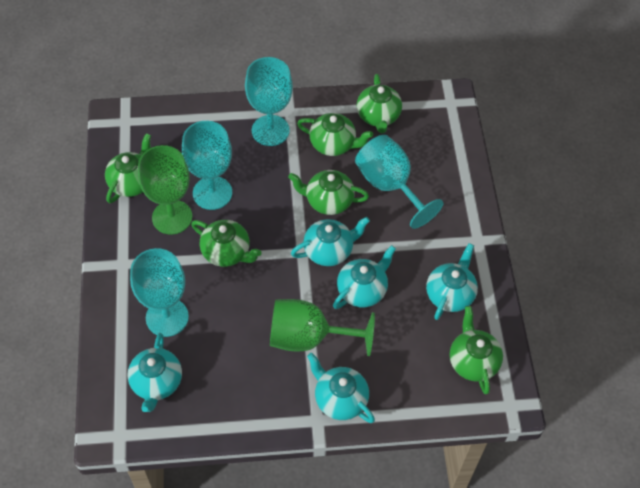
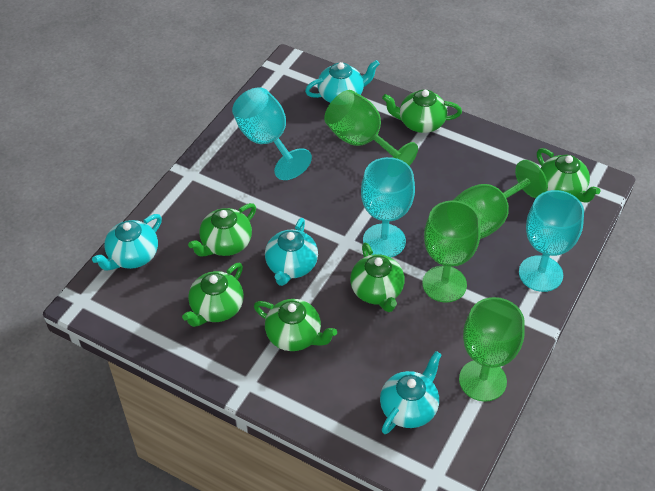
green goblet: 2 -> 4
turquoise goblet: 4 -> 3
turquoise teapot: 5 -> 4

